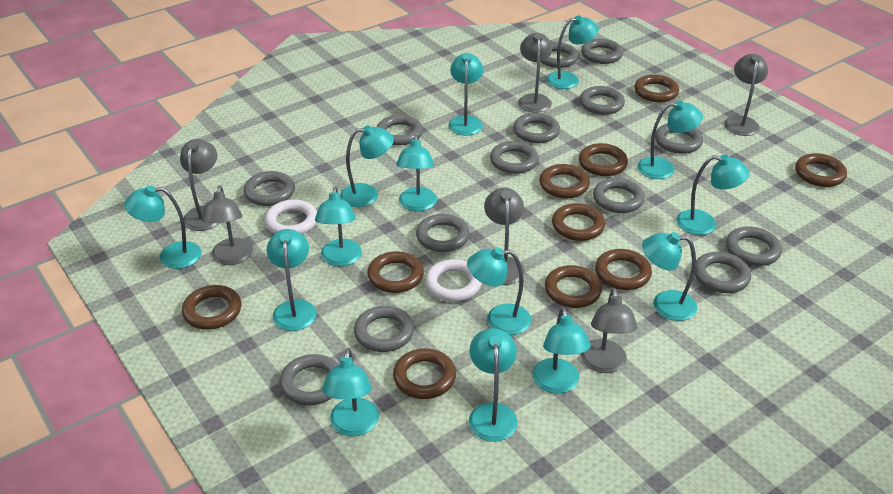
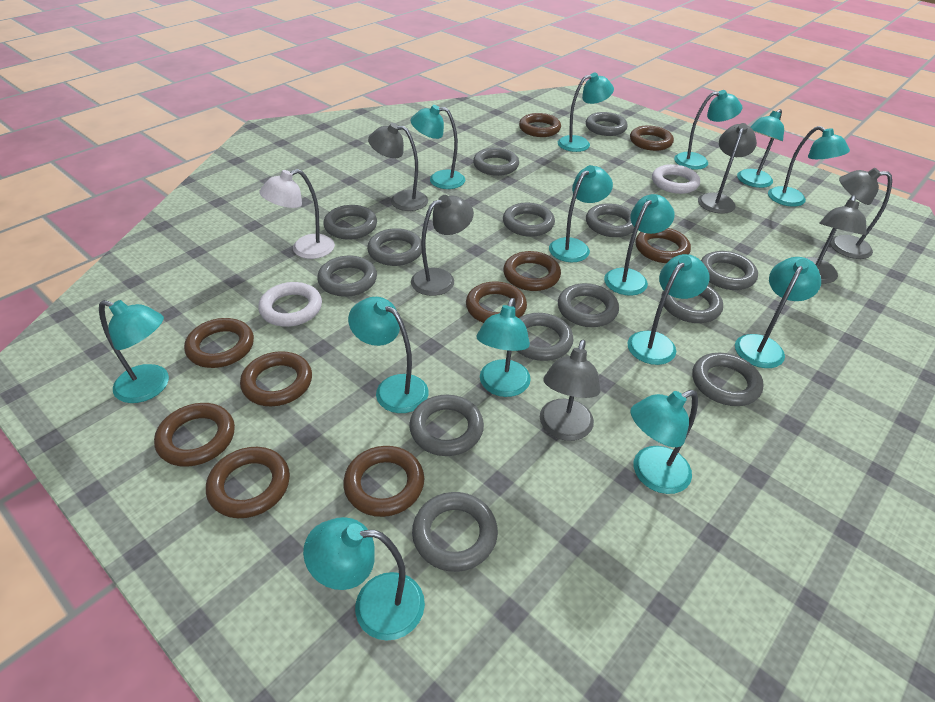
white lamp: 0 -> 1

